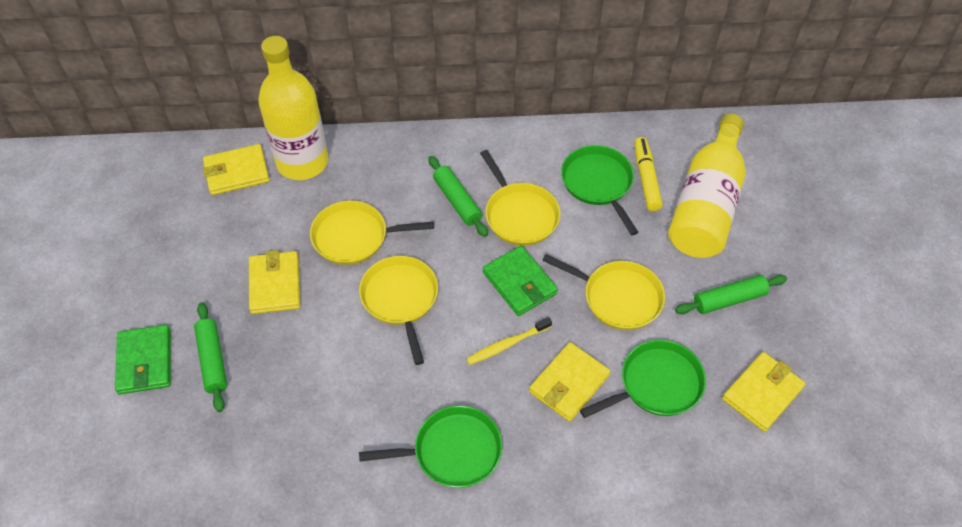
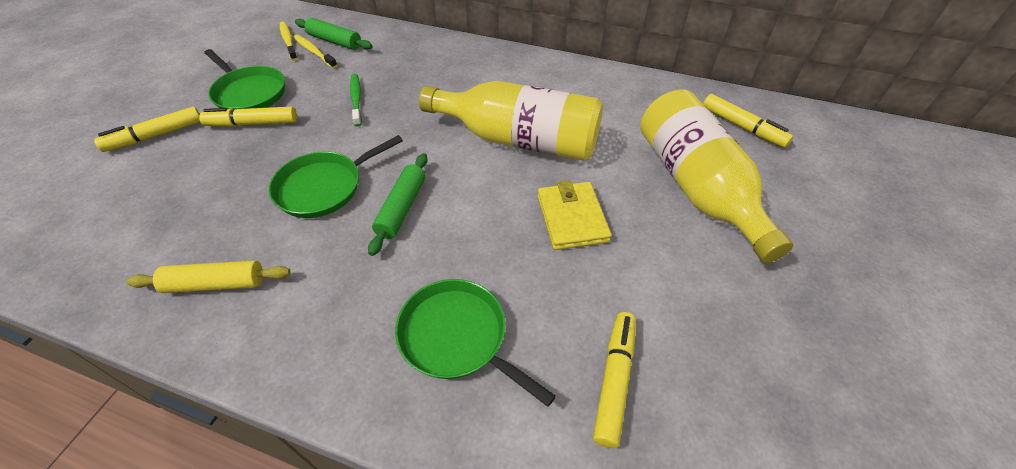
green rolling pin: 3 -> 2
green toothbrush: 0 -> 1
green wallet: 2 -> 0
yellow marker: 1 -> 4
yellow pan: 4 -> 0
yellow rolling pin: 0 -> 1
yellow toothbrush: 1 -> 2
yellow wallet: 4 -> 1

